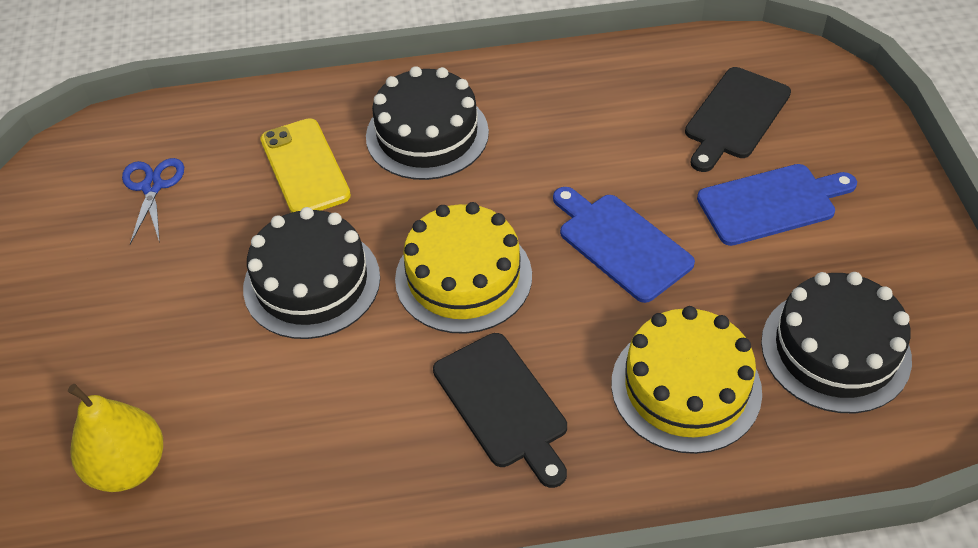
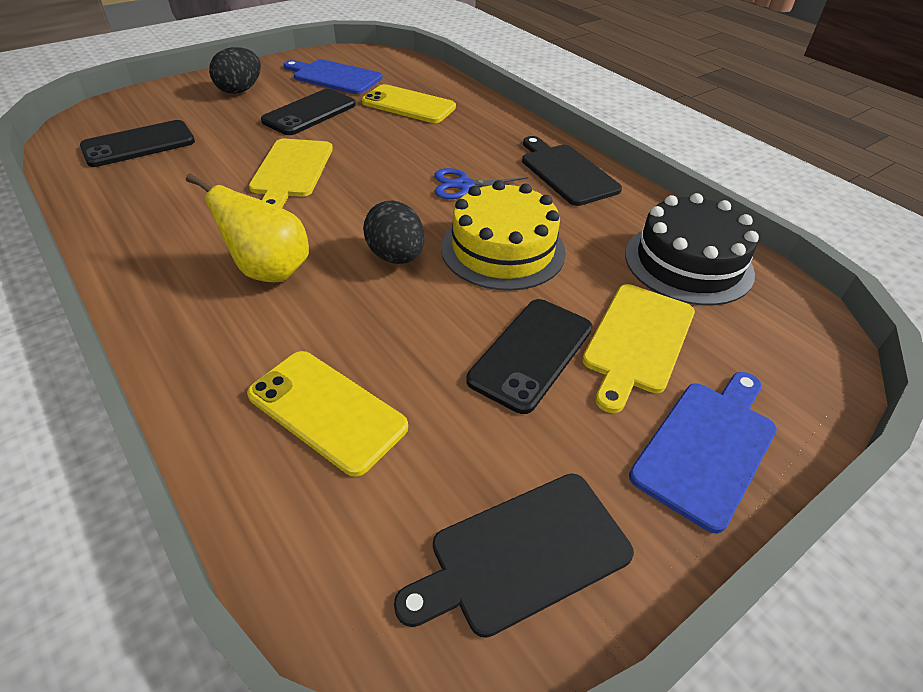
black cake: 3 -> 1
black egg: 0 -> 2
black phone: 0 -> 3
yellow cake: 2 -> 1
yellow cutting board: 0 -> 2
yellow phone: 1 -> 2

